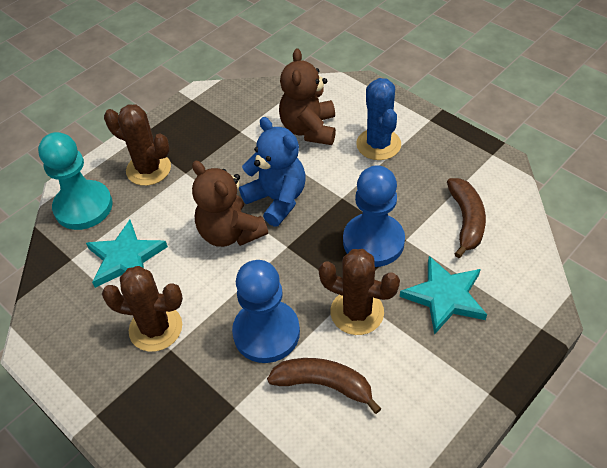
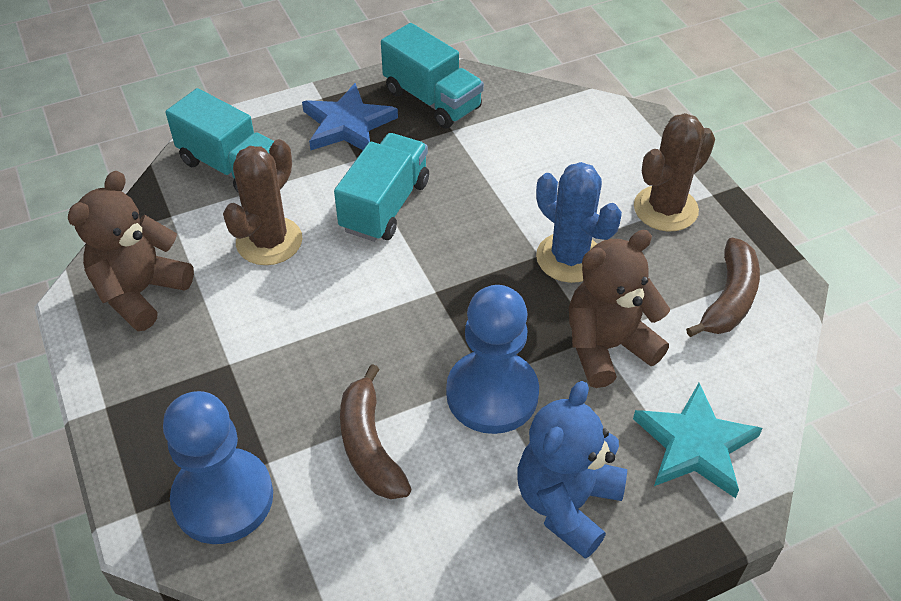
blue star: 0 -> 1
brown cactus: 3 -> 2
turquoise pawn: 1 -> 0
turquoise star: 2 -> 1
turquoise truck: 0 -> 3

